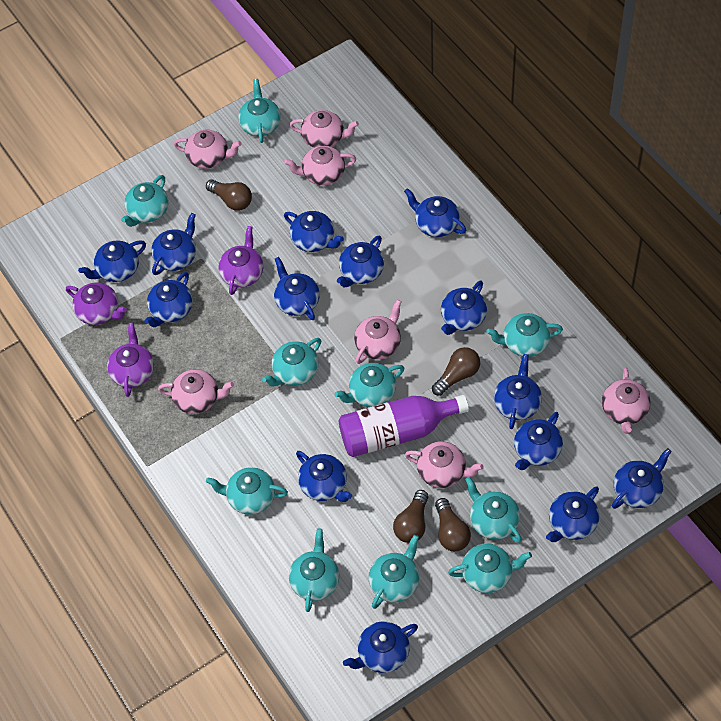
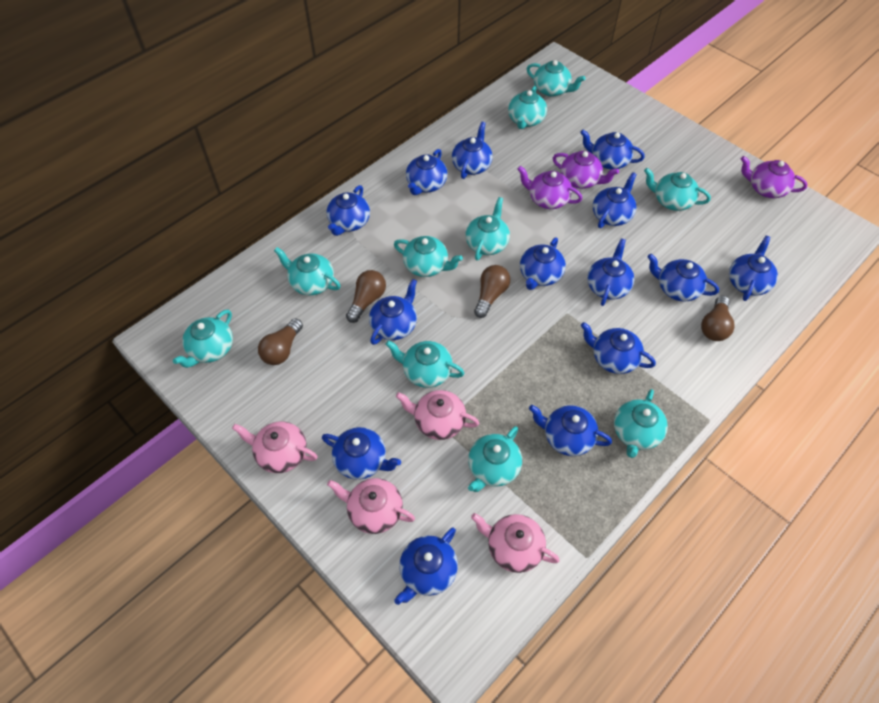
pink teapot: 7 -> 4
purple bottle: 1 -> 0

